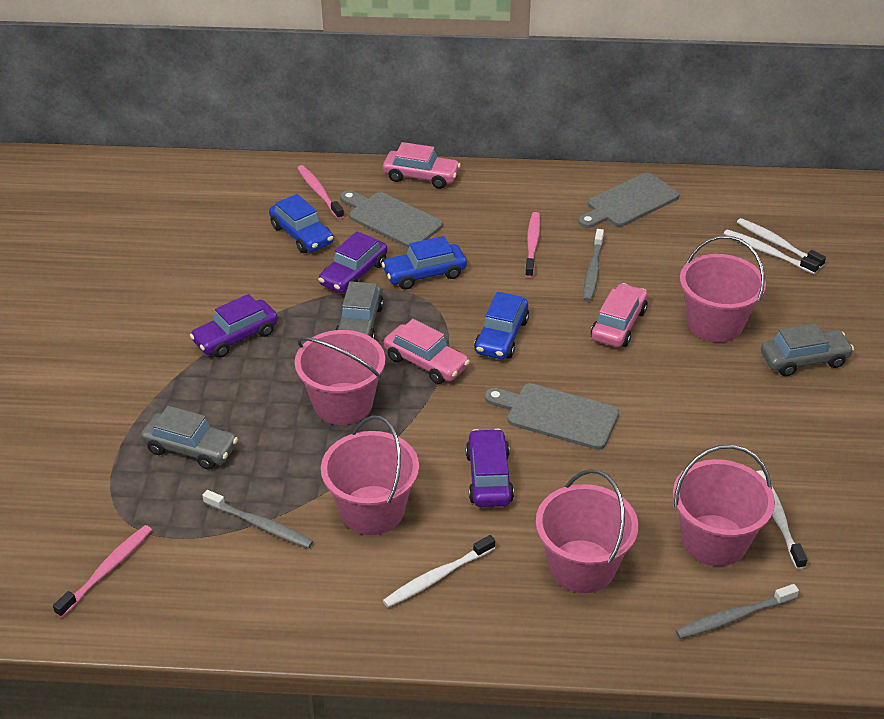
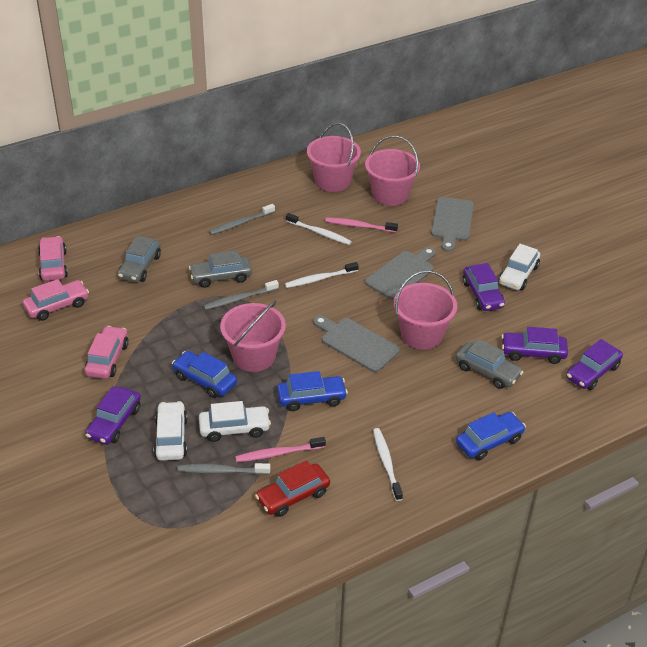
pink bucket: 5 -> 4
pink toothbrush: 3 -> 2
purple car: 3 -> 4
red car: 0 -> 1
white car: 0 -> 3
white toothbrush: 4 -> 3

